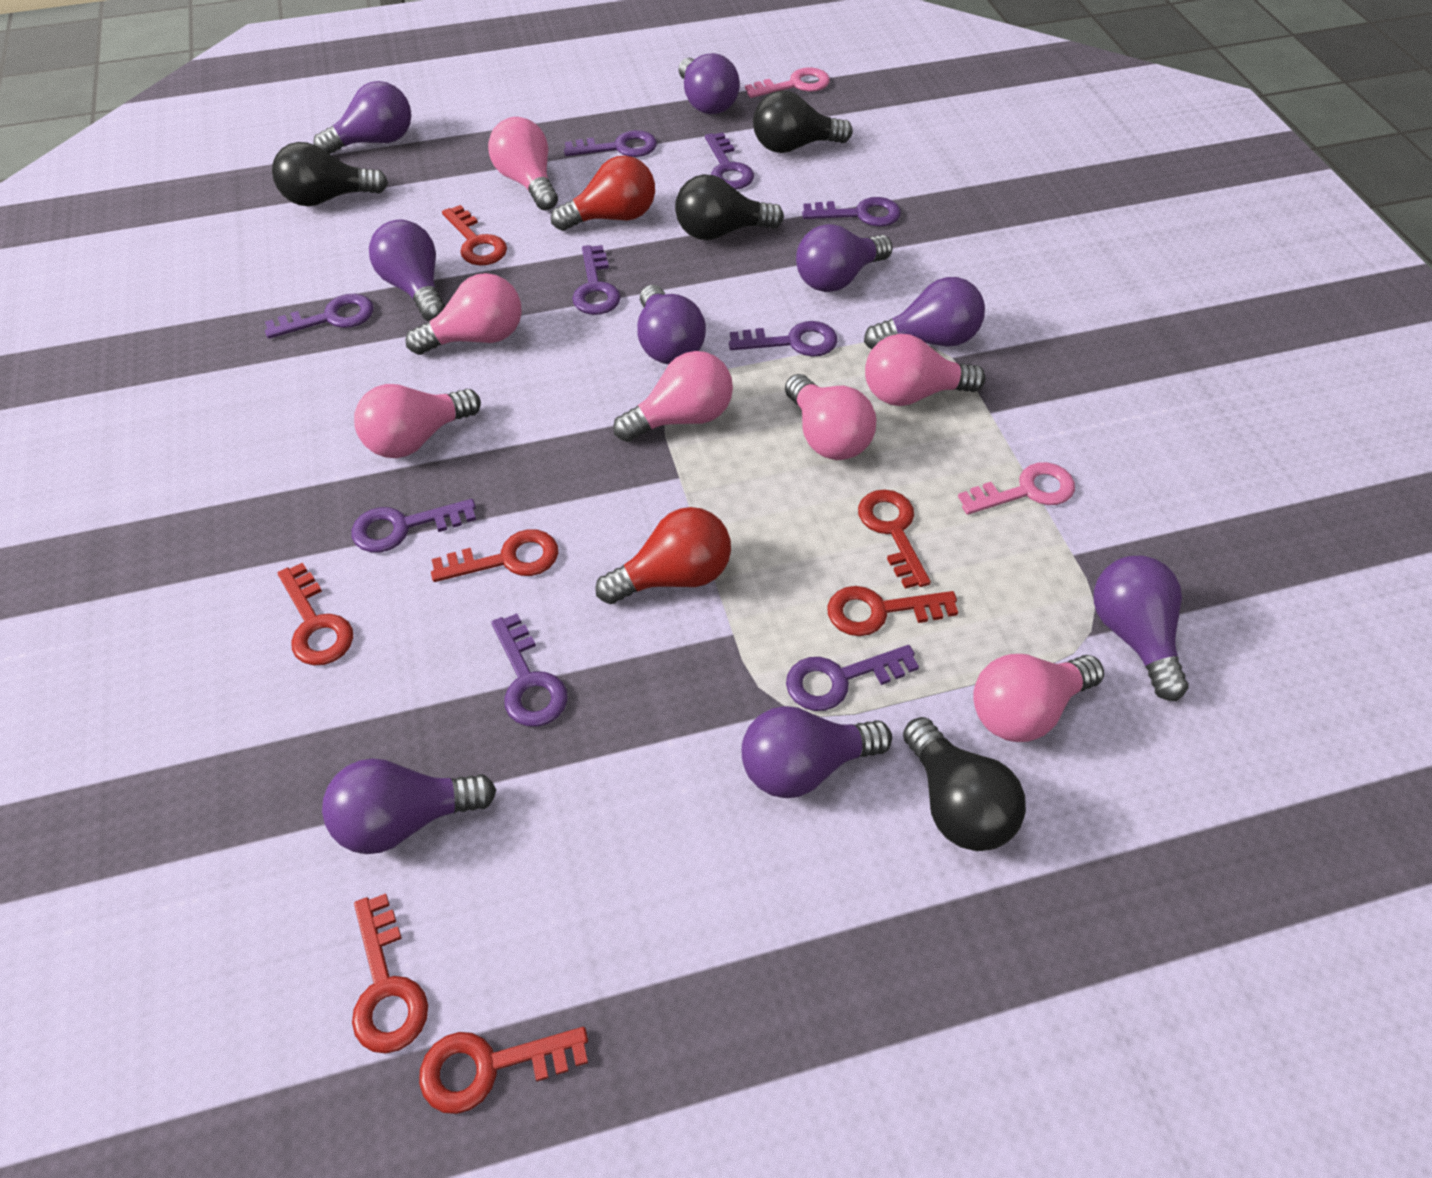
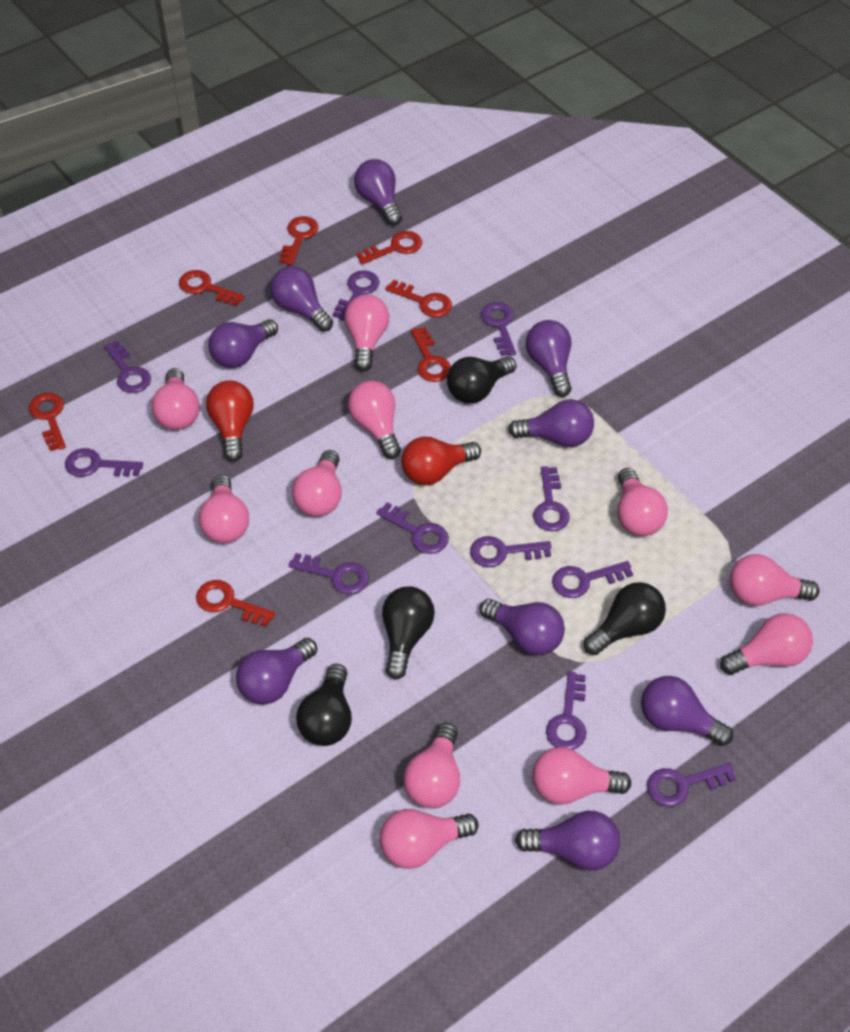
pink key: 2 -> 0
pink light bulb: 7 -> 11
purple key: 9 -> 11

